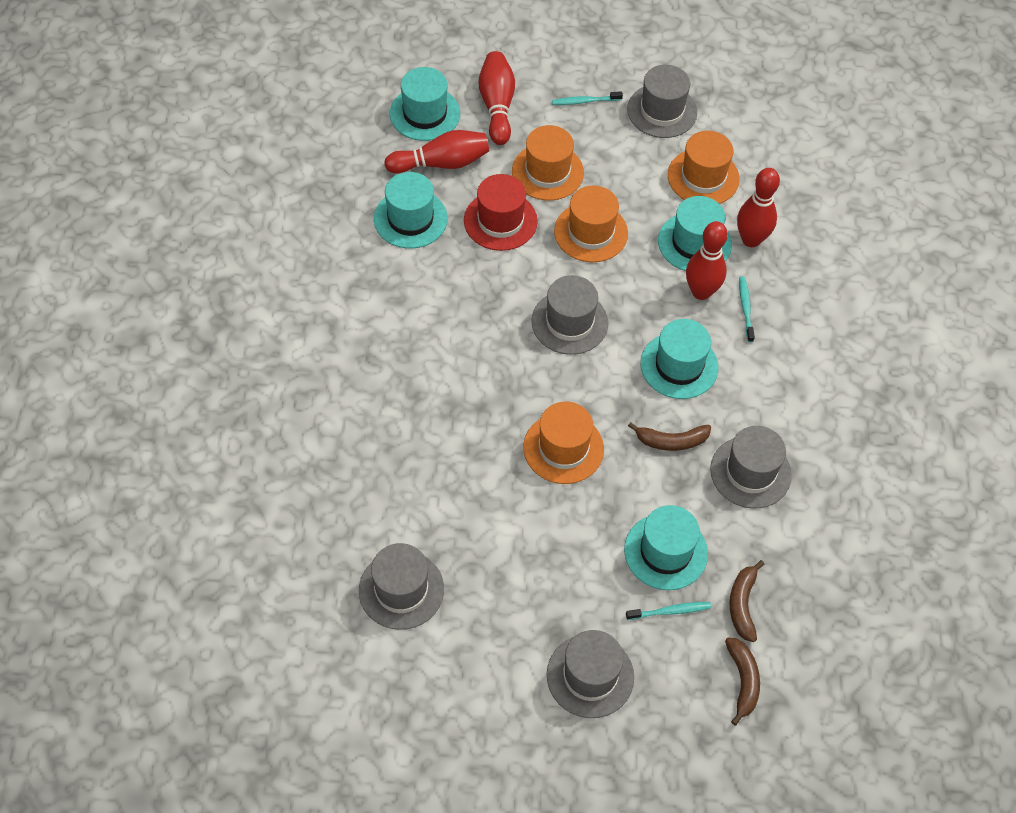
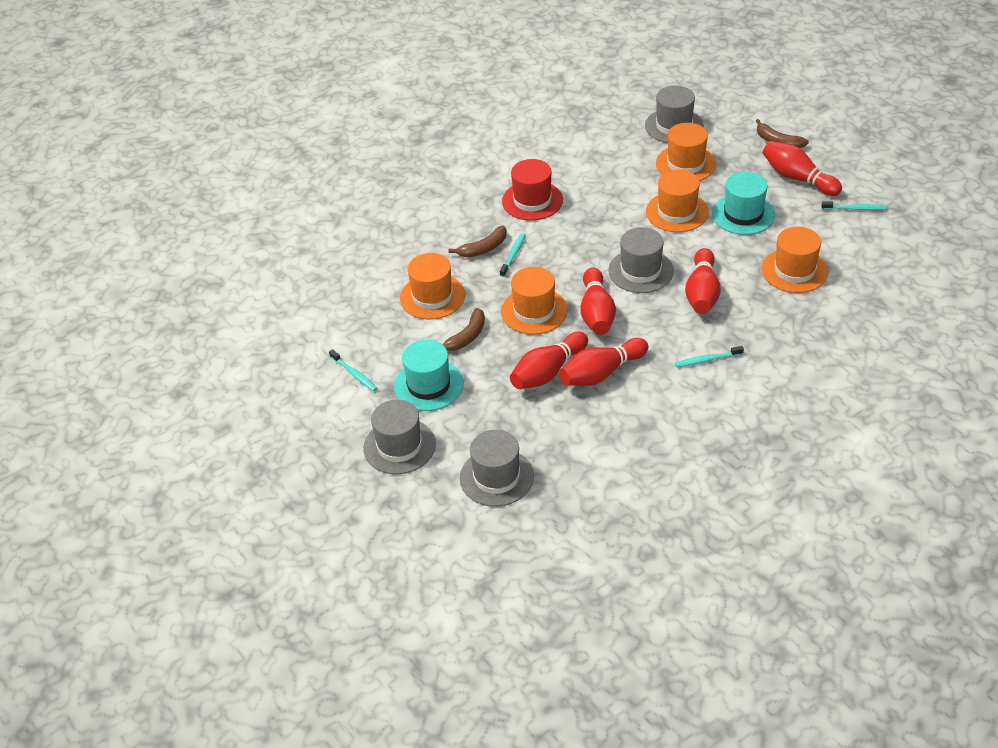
grey hat: 5 -> 4
orange hat: 4 -> 5
red bowling pin: 4 -> 5
turquoise hat: 5 -> 2
turquoise toothbrush: 3 -> 4

